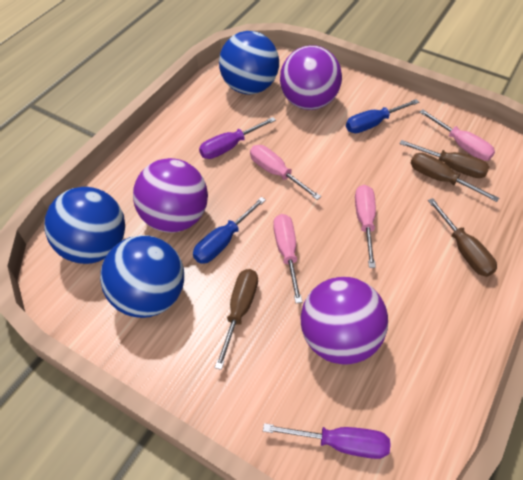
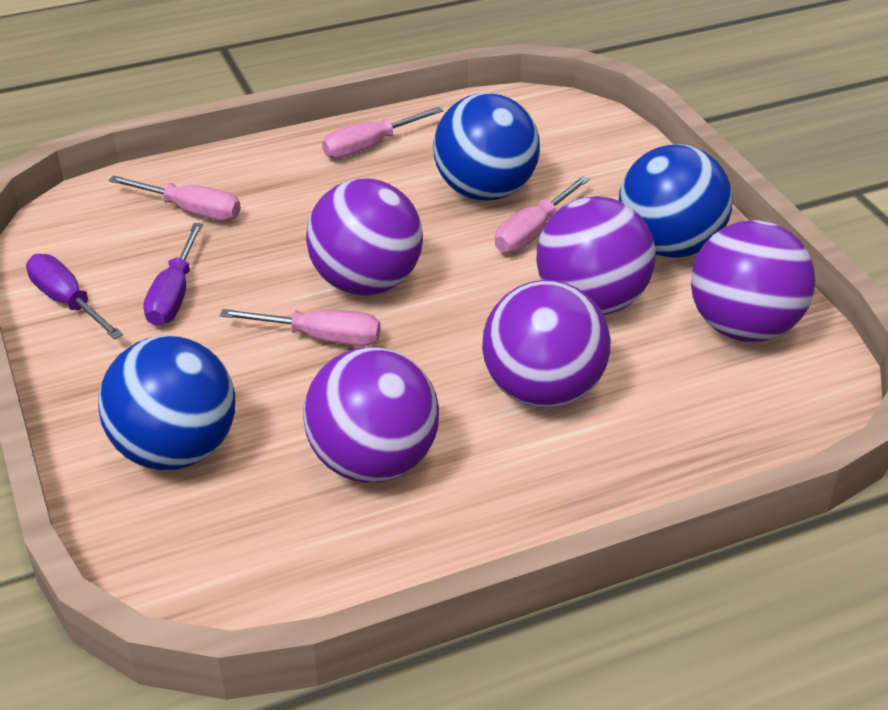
blue screwdriver: 2 -> 0
brown screwdriver: 4 -> 0
purple ball: 3 -> 5

